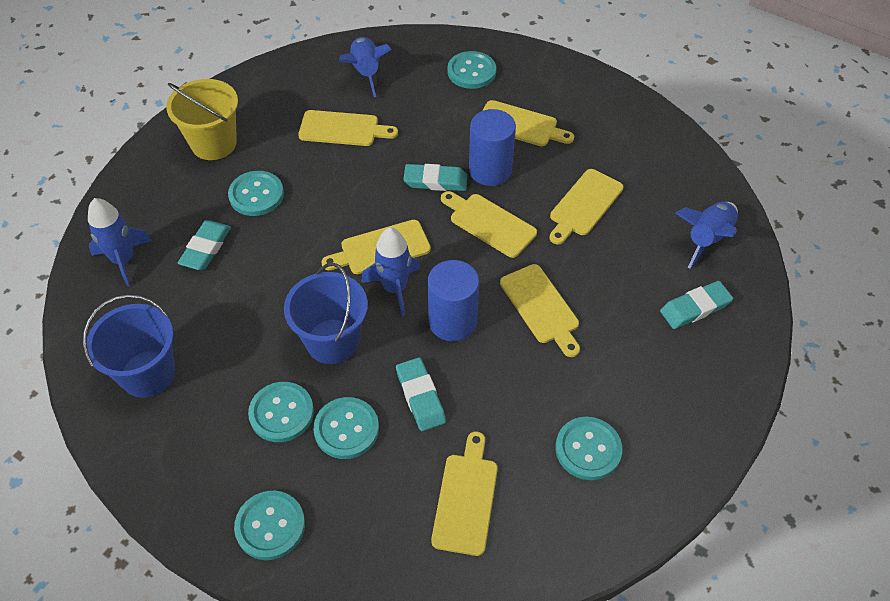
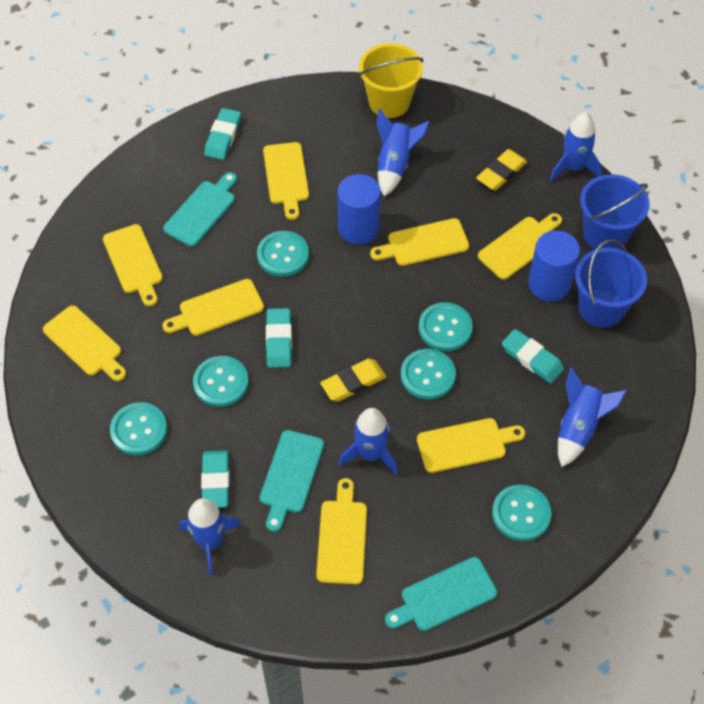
blue rocket: 4 -> 5
turquoise cutting board: 0 -> 3
yellow cutting board: 7 -> 8
yellow eraser: 0 -> 2

